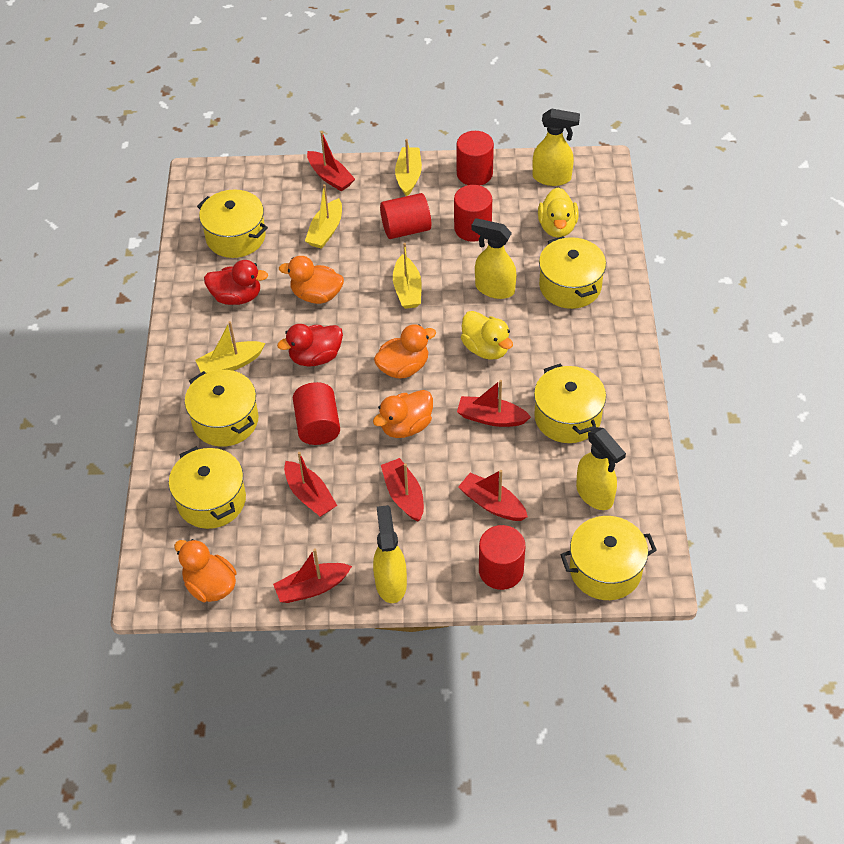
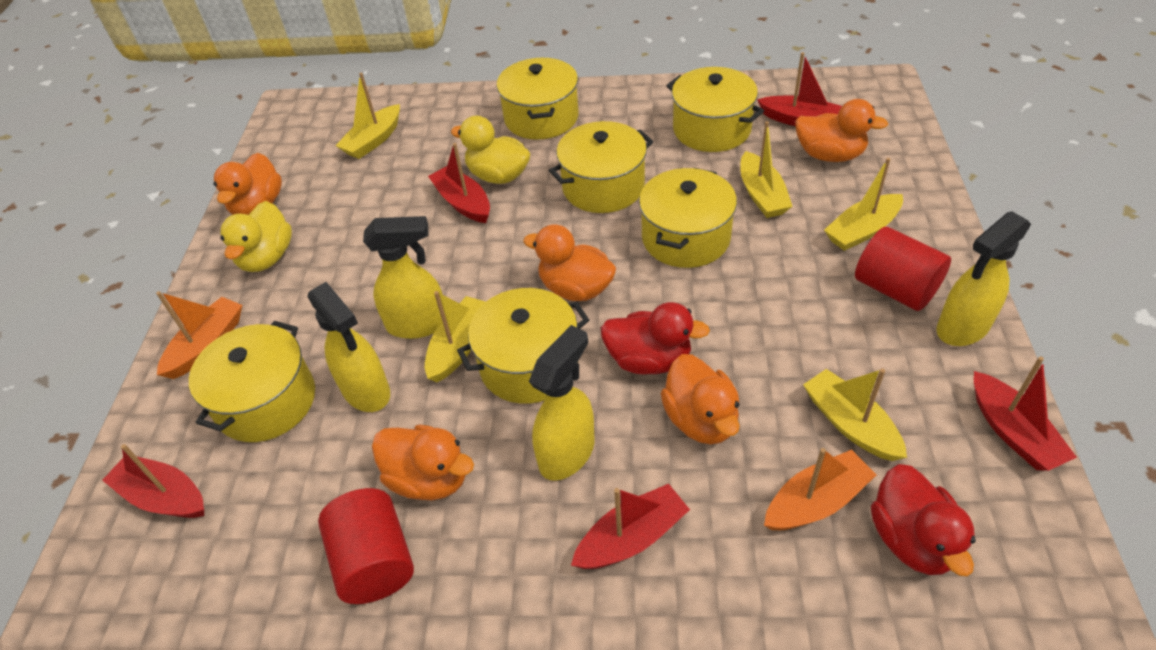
orange boat: 0 -> 2
orange duck: 4 -> 5
red boat: 6 -> 5
red cylinder: 5 -> 2
yellow boat: 4 -> 5

